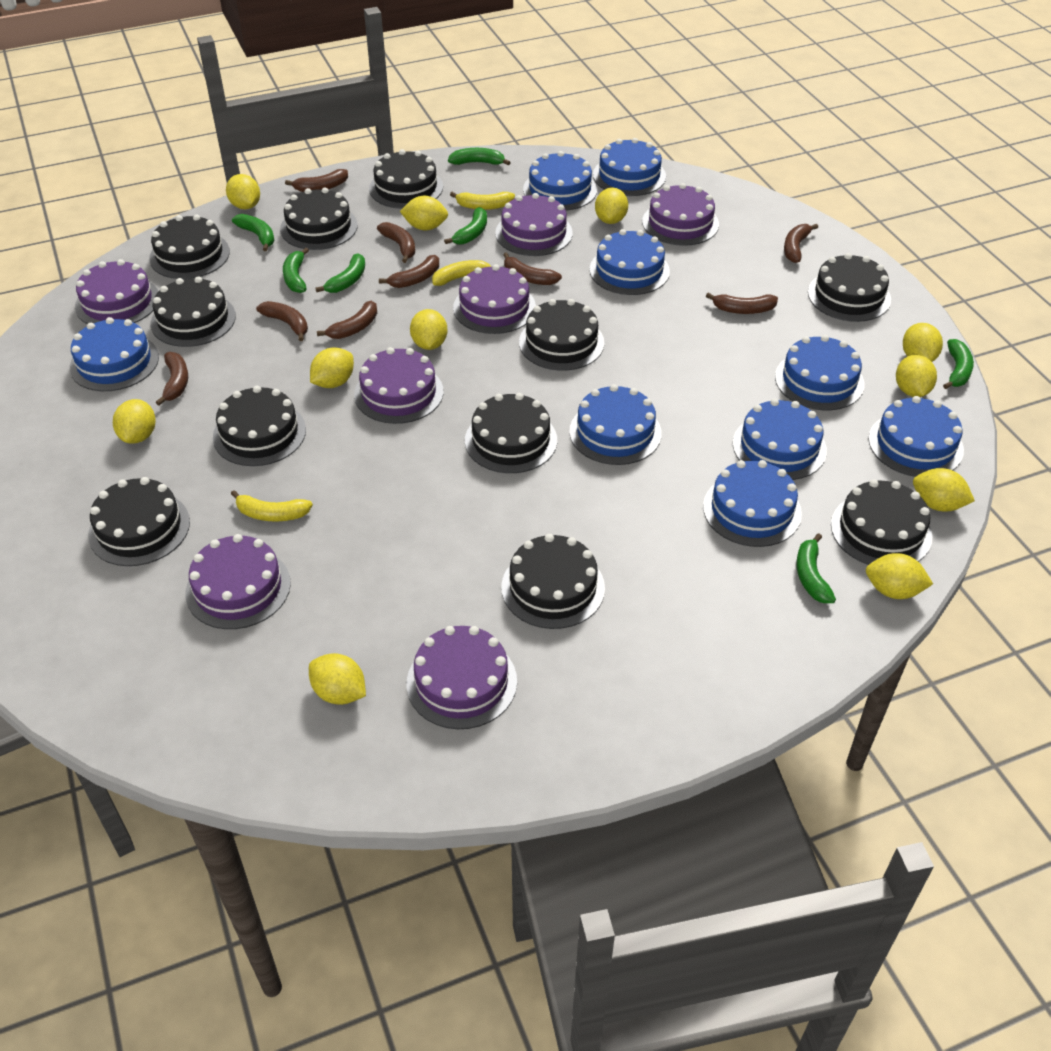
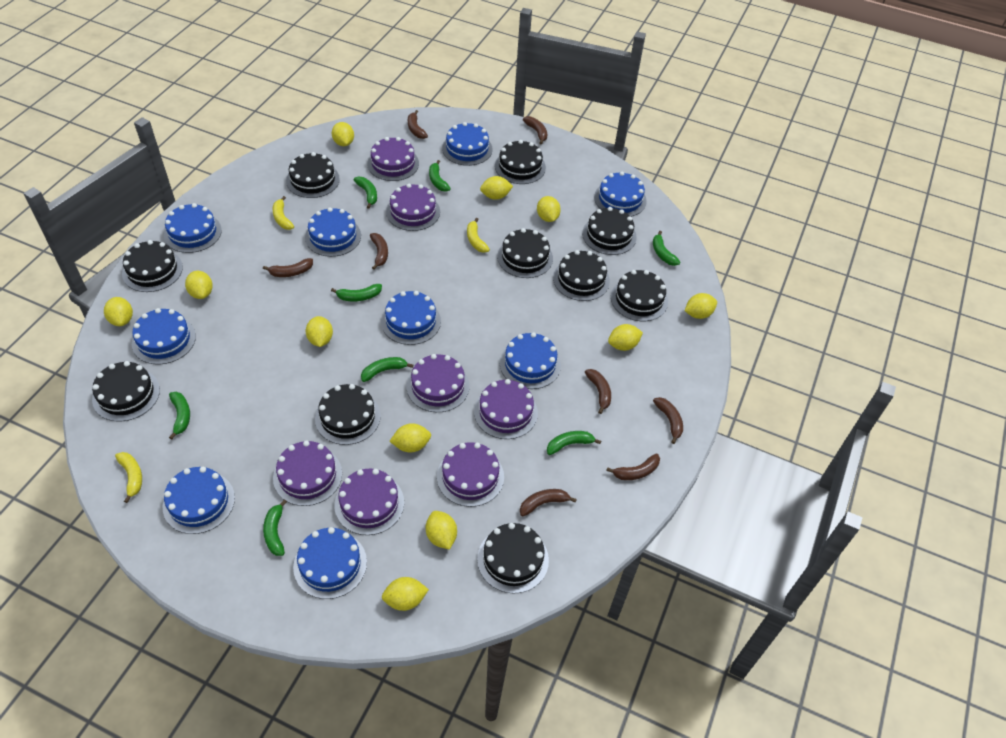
black cake: 11 -> 10
brown banana: 9 -> 8
green banana: 7 -> 8

